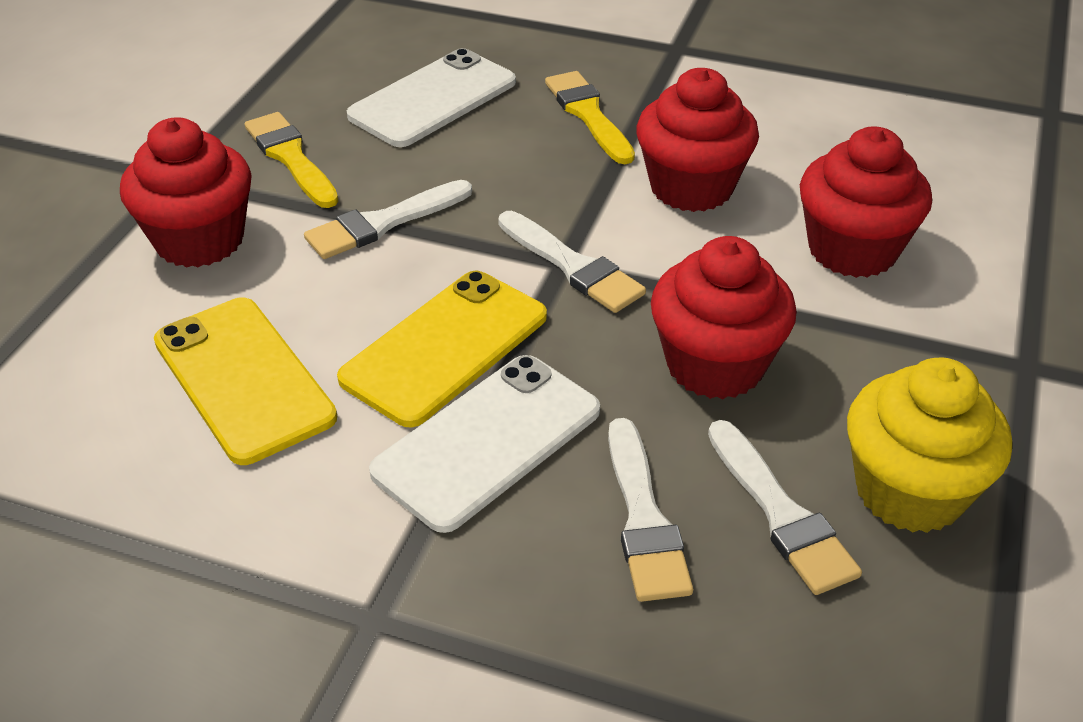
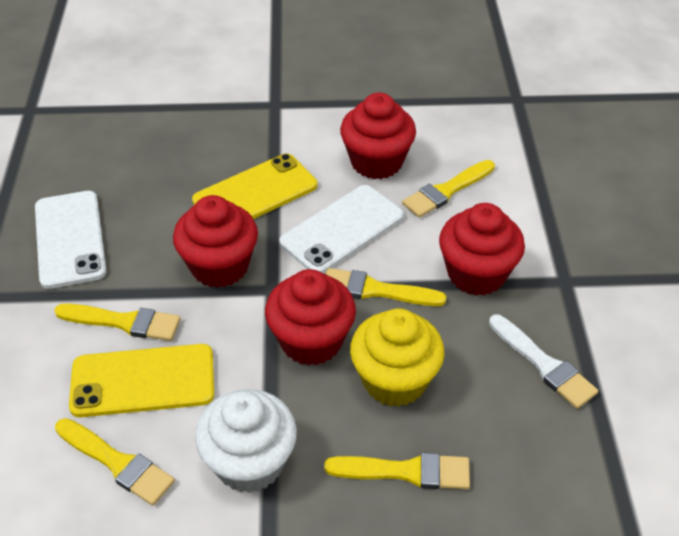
white brush: 4 -> 1
white cupcake: 0 -> 1
yellow brush: 2 -> 5

